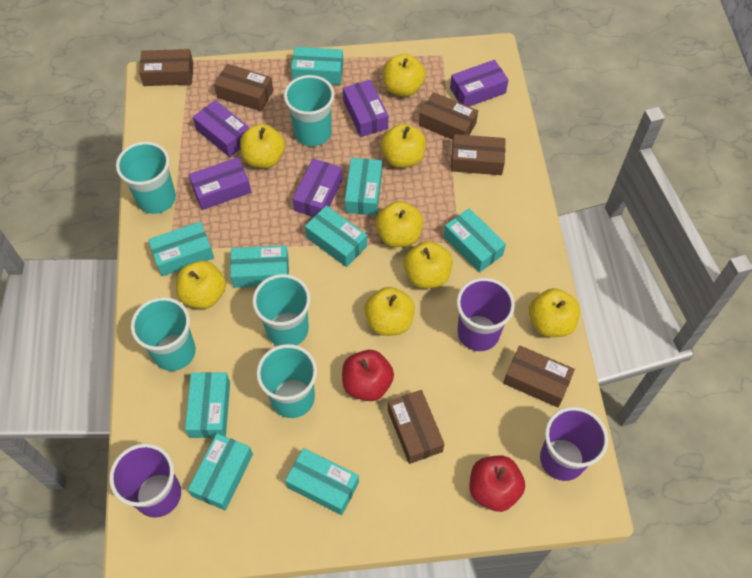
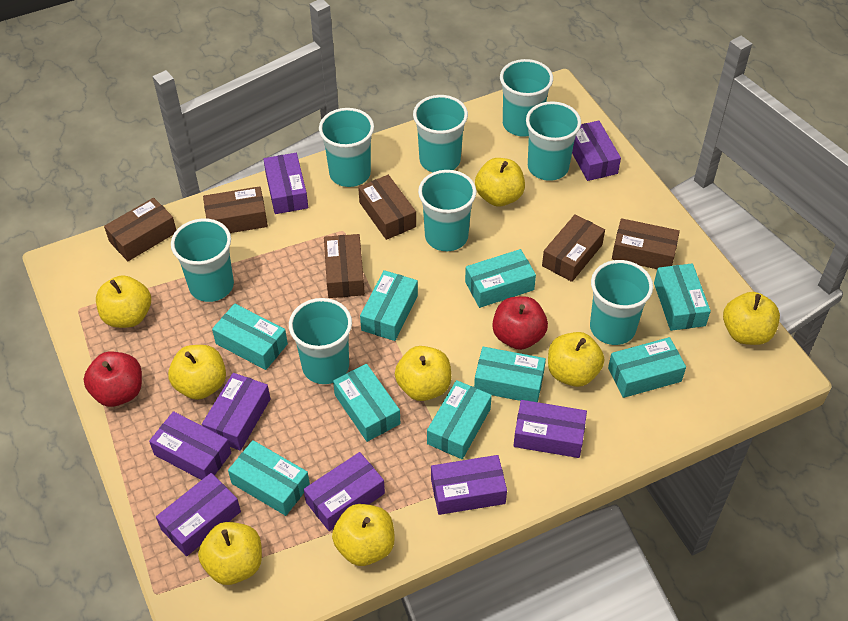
purple box: 5 -> 8
purple cup: 3 -> 0
turquoise cup: 5 -> 8

